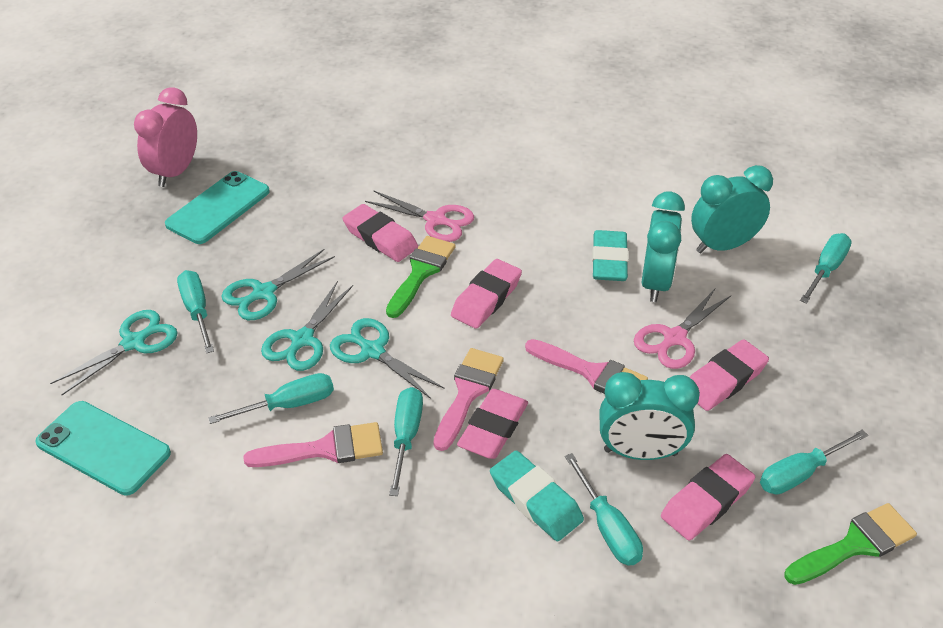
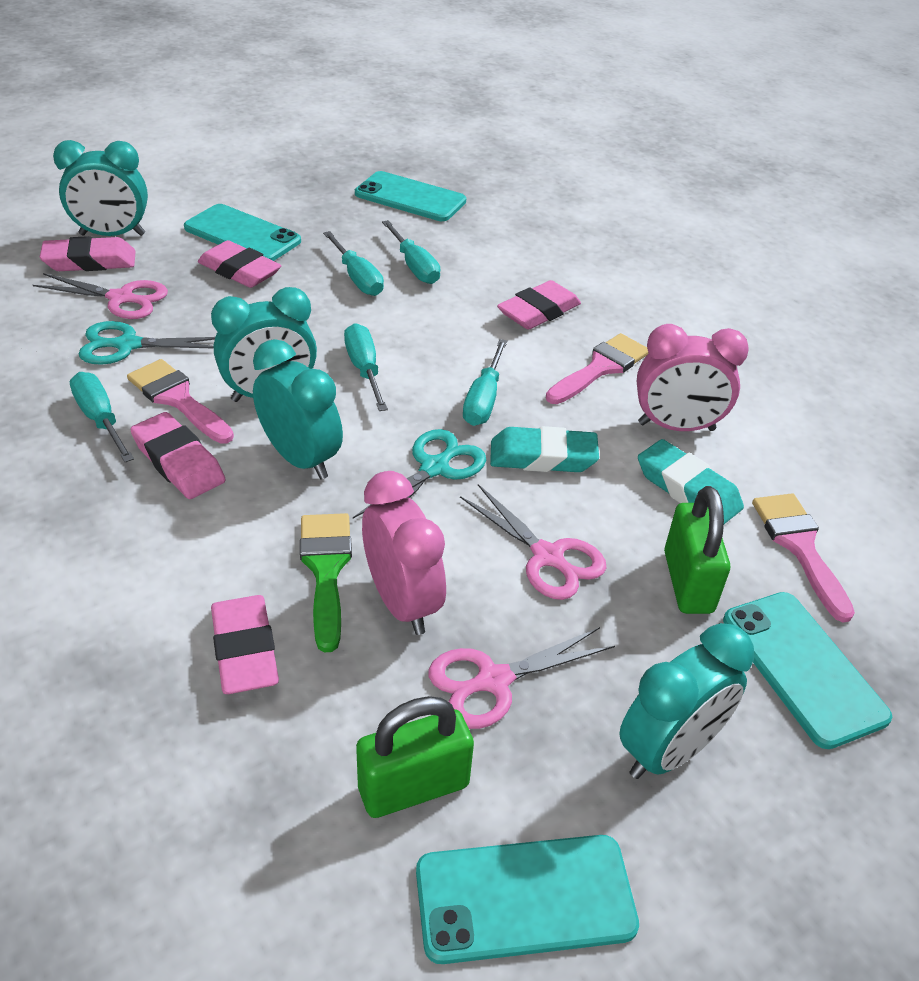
green brush: 2 -> 1
green padlock: 0 -> 2
pink clock: 1 -> 2
pink scissors: 2 -> 3
turquoise clock: 3 -> 4
turquoise phone: 2 -> 4
turquoise scissors: 4 -> 2
turquoise screwdriver: 6 -> 5

